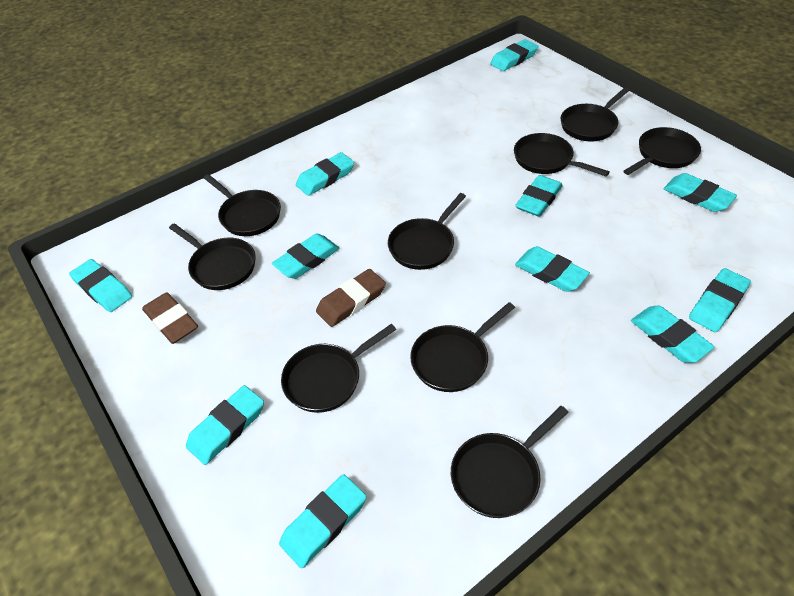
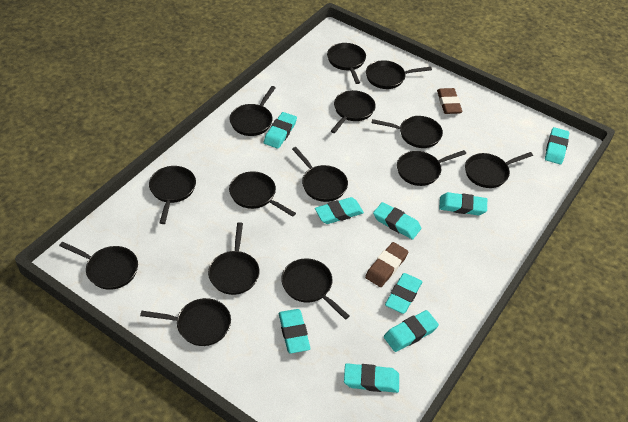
black pan: 9 -> 14
turquoise eraser: 11 -> 9

